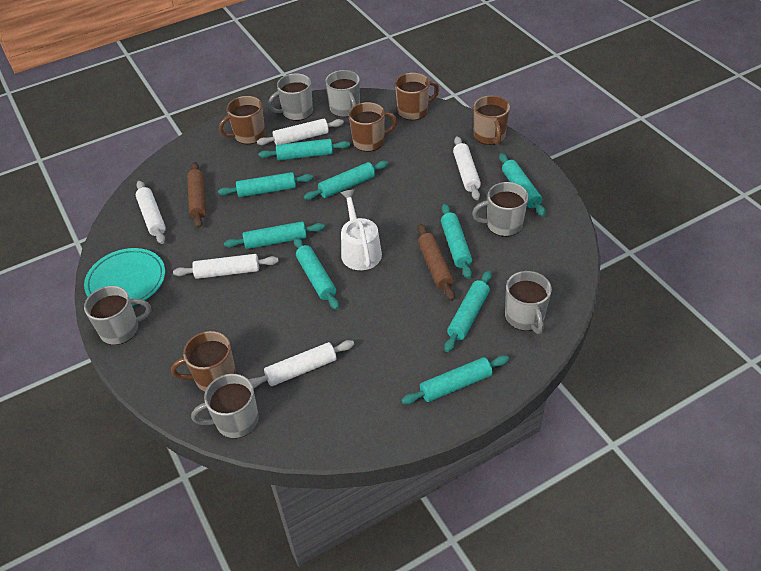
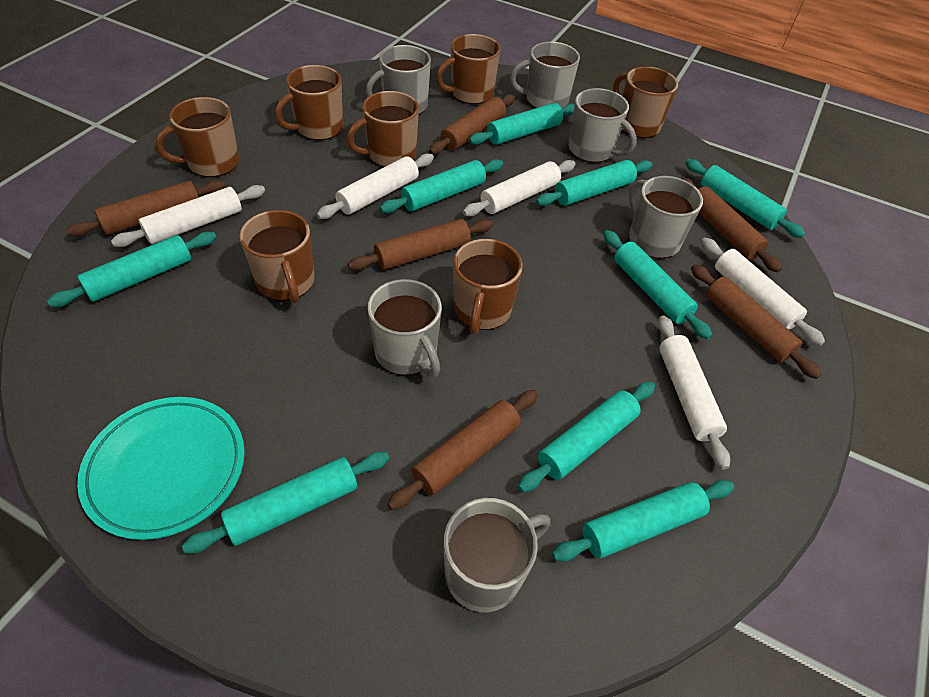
brown mug: 5 -> 7
brown rolling pin: 2 -> 6
white watering can: 1 -> 0

